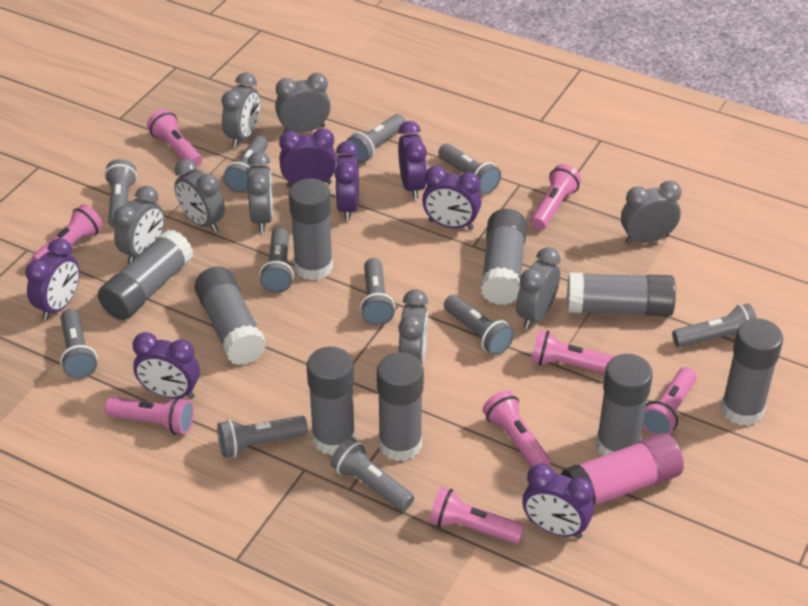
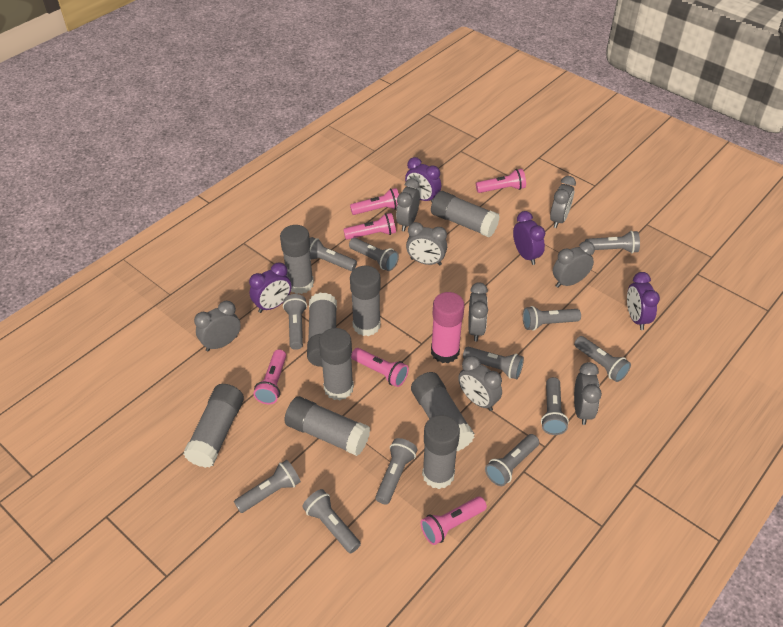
grey flashlight: 11 -> 12
pink flashlight: 8 -> 6
purple clock: 7 -> 4

